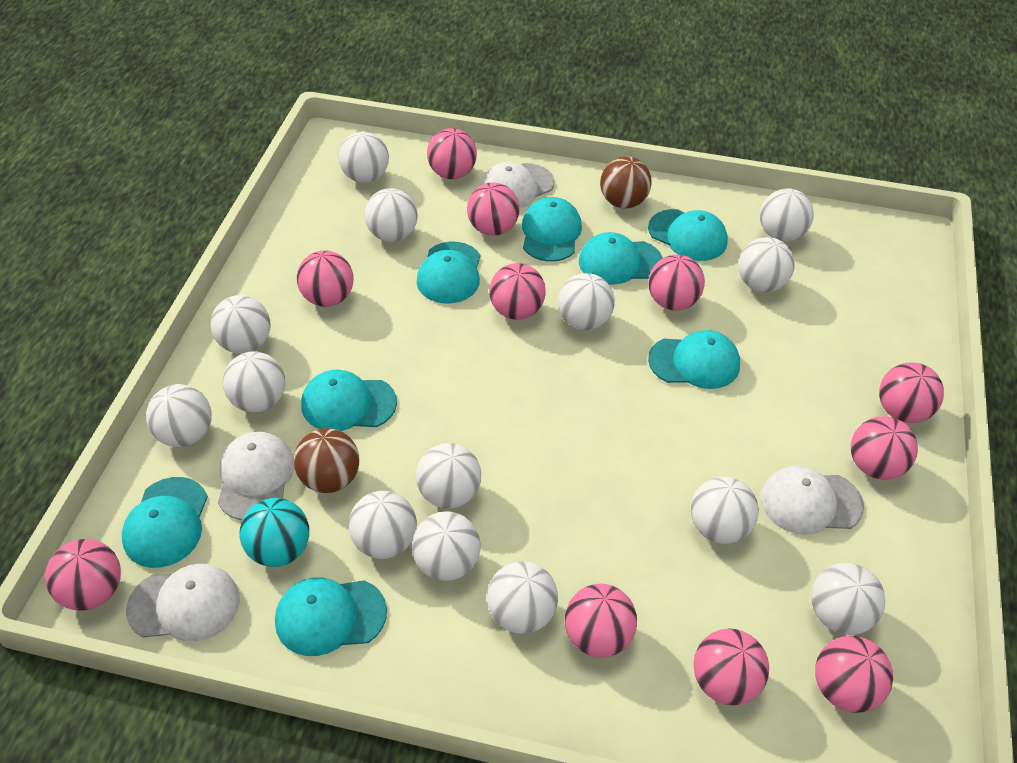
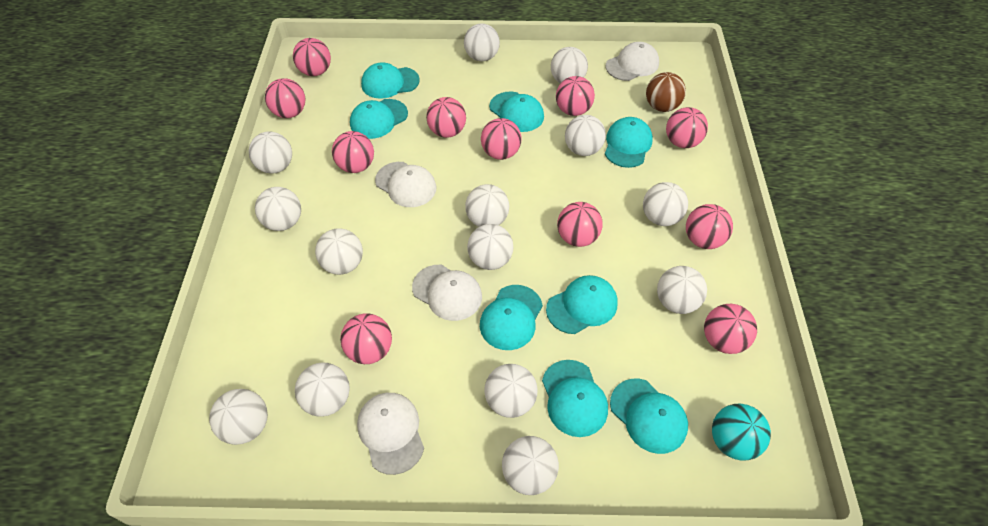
brown ball: 2 -> 1

